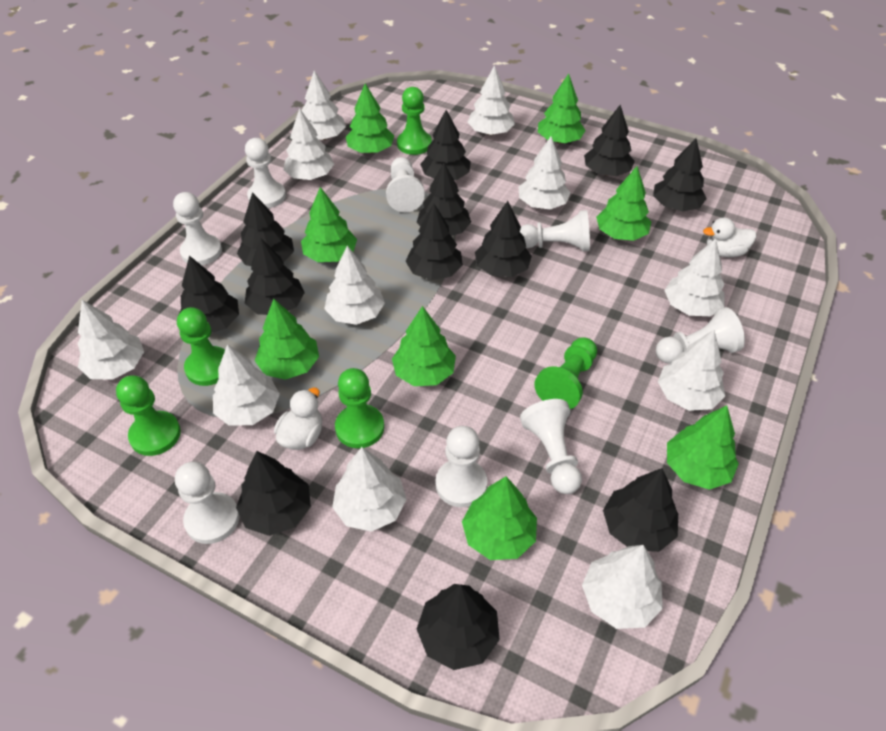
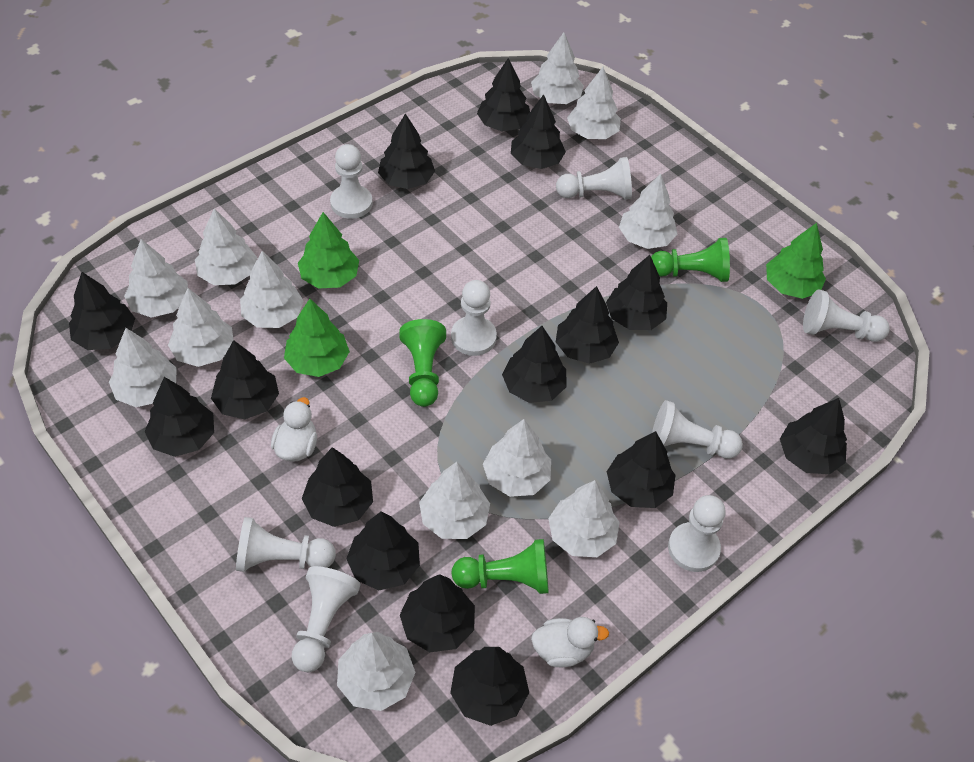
black tree: 12 -> 15
green pawn: 5 -> 3
green tree: 8 -> 3
white tree: 11 -> 12

